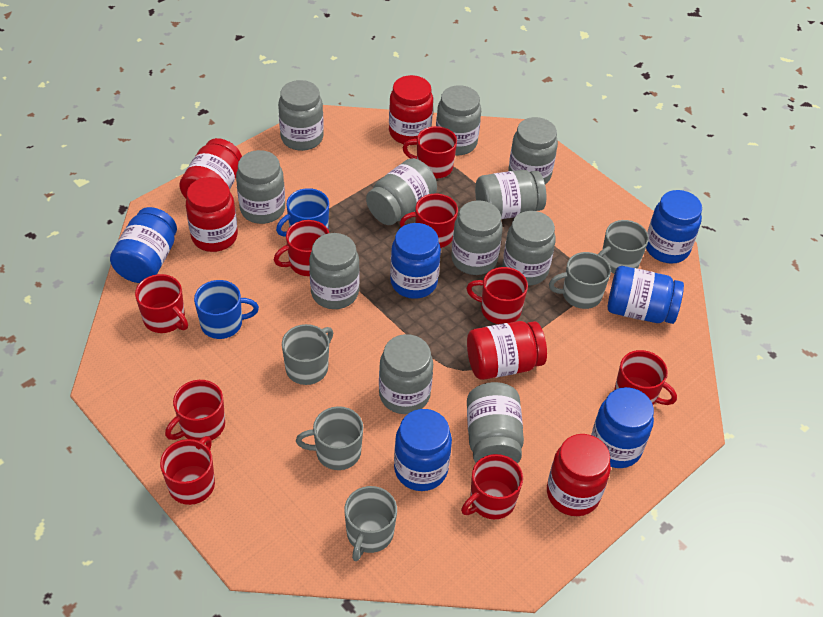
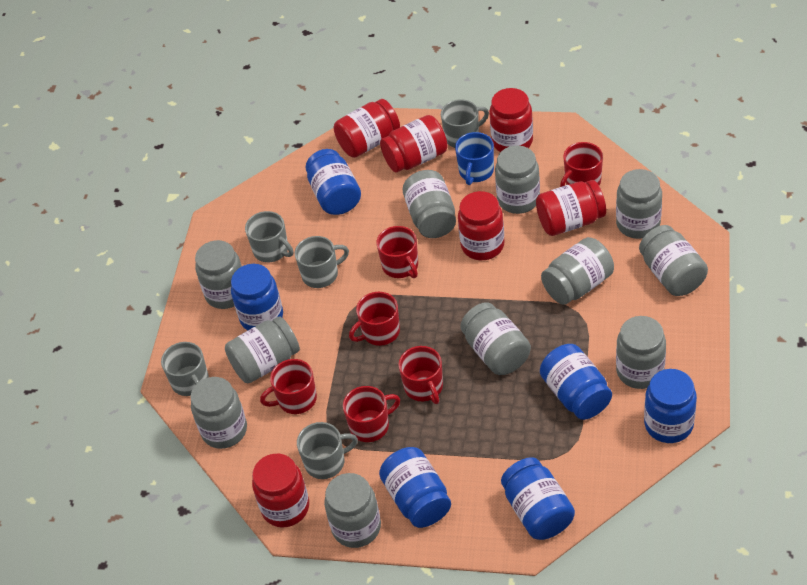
blue mug: 2 -> 1
red jar: 5 -> 6
red mug: 9 -> 6

